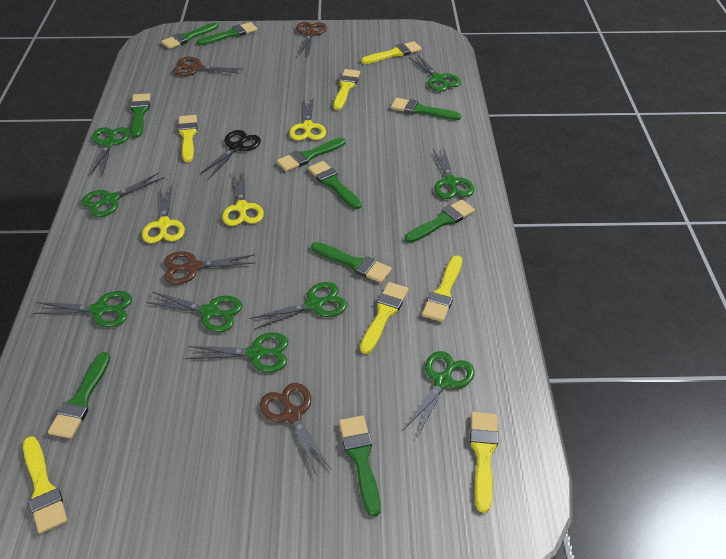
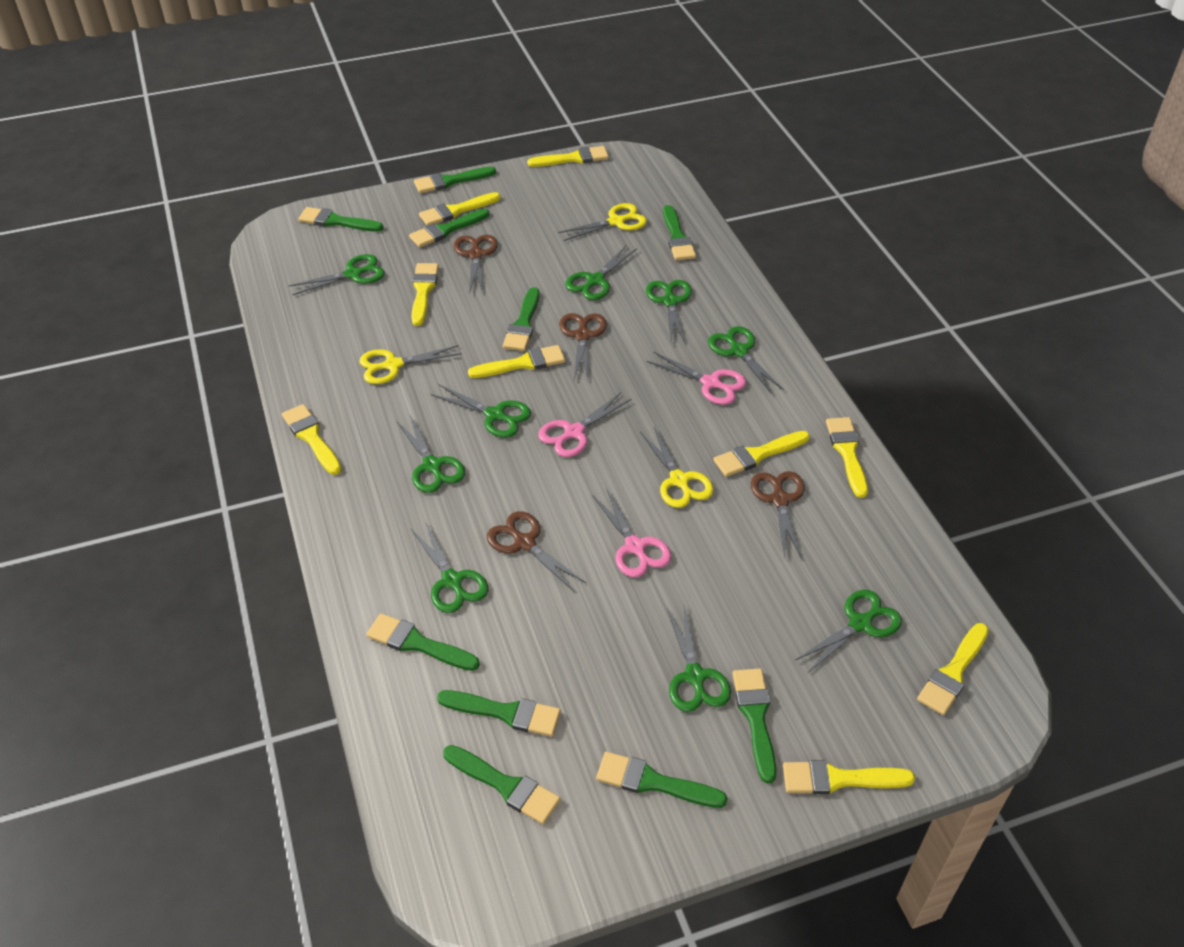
black scissors: 1 -> 0
pink scissors: 0 -> 3
yellow brush: 7 -> 9

